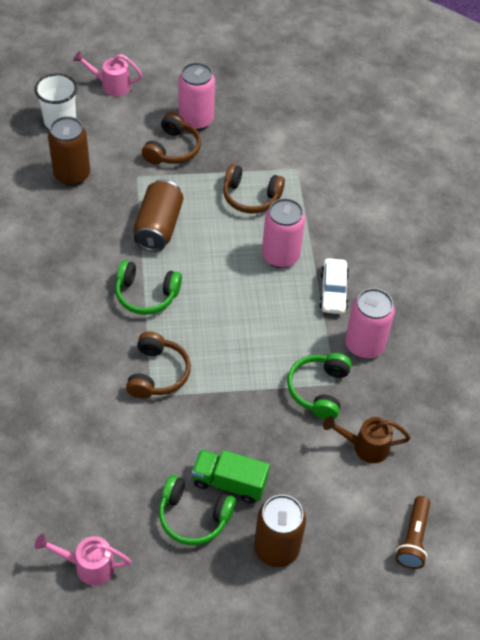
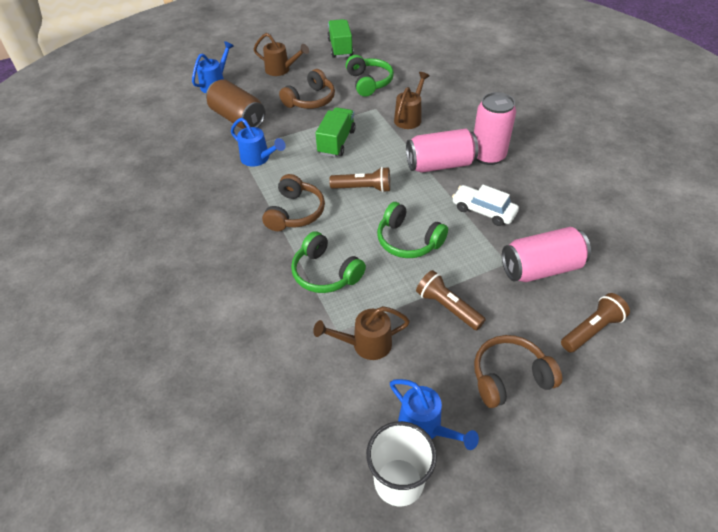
blue watering can: 0 -> 3
brown can: 3 -> 1
brown flashlight: 1 -> 3
brown watering can: 1 -> 3
green truck: 1 -> 2
pink watering can: 2 -> 0

